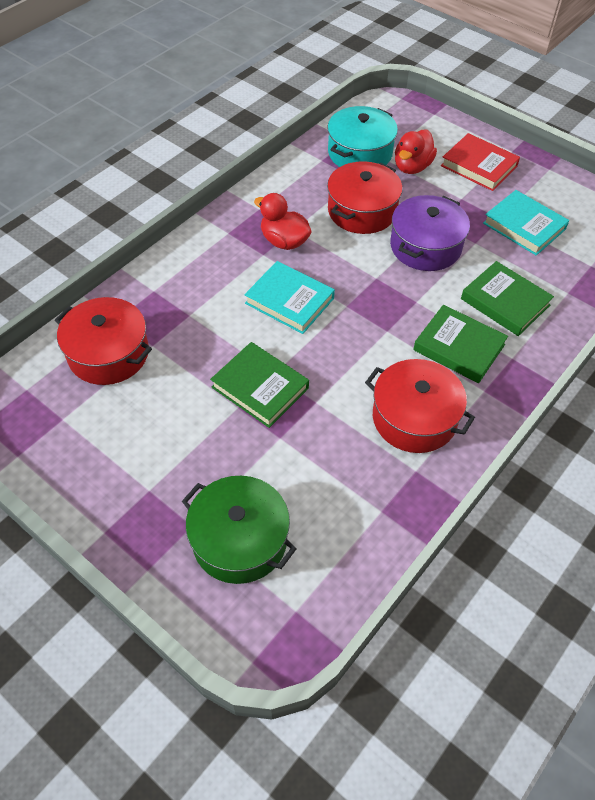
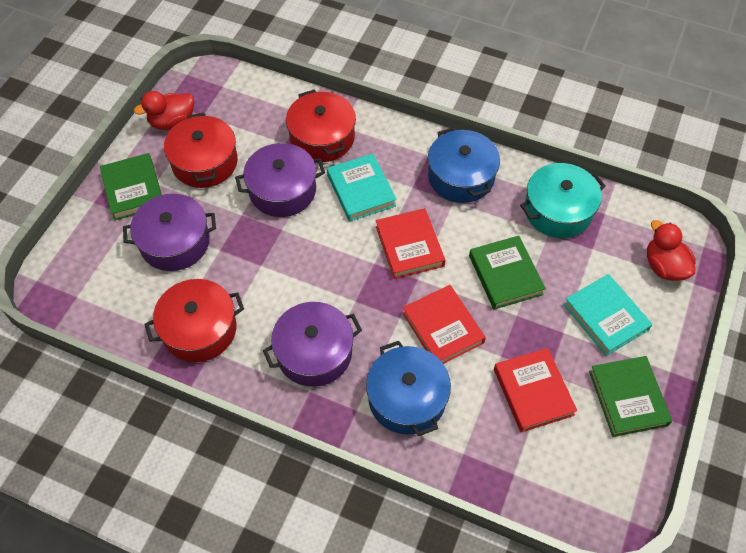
blue pot: 0 -> 2
green pot: 1 -> 0
purple pot: 1 -> 3
red book: 1 -> 3

